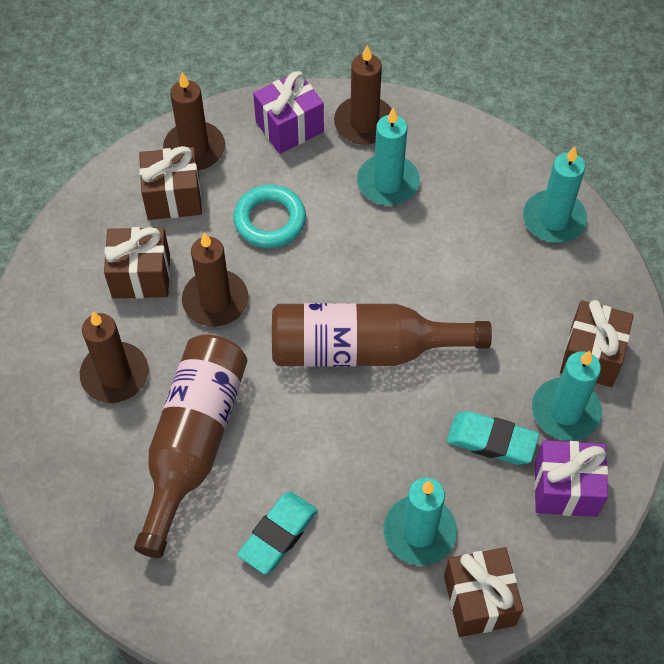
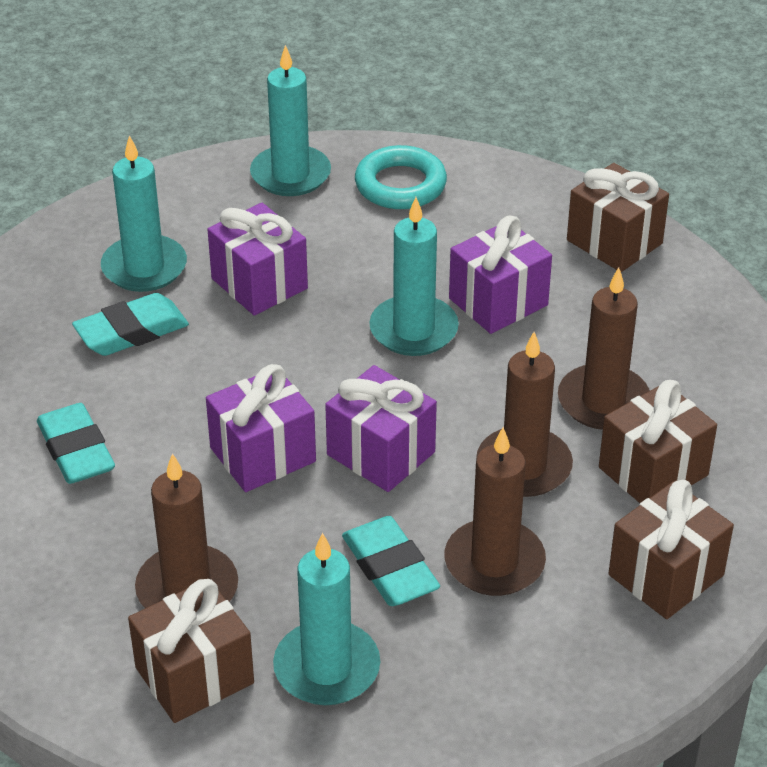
brown bottle: 2 -> 0
purple gift: 2 -> 4
turquoise eraser: 2 -> 3

